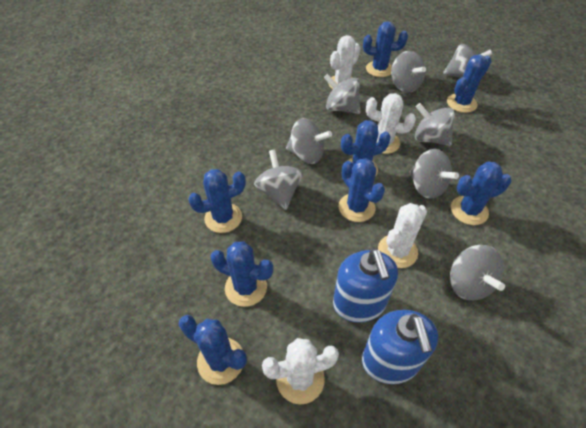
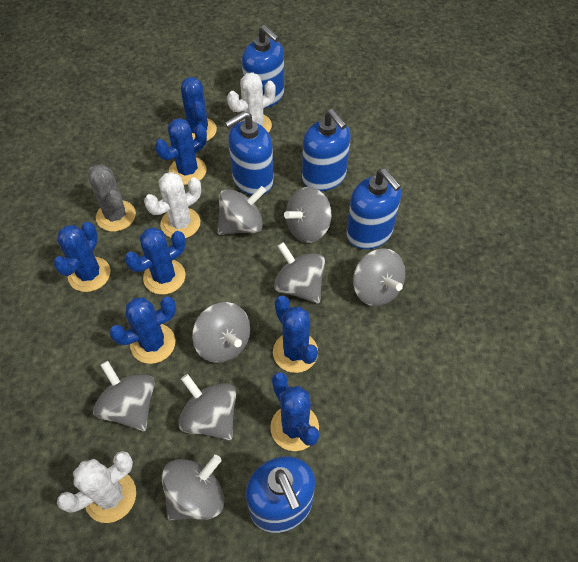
blue cactus: 8 -> 7
blue soap dispenser: 2 -> 5
grey cactus: 0 -> 1
white cactus: 4 -> 3

